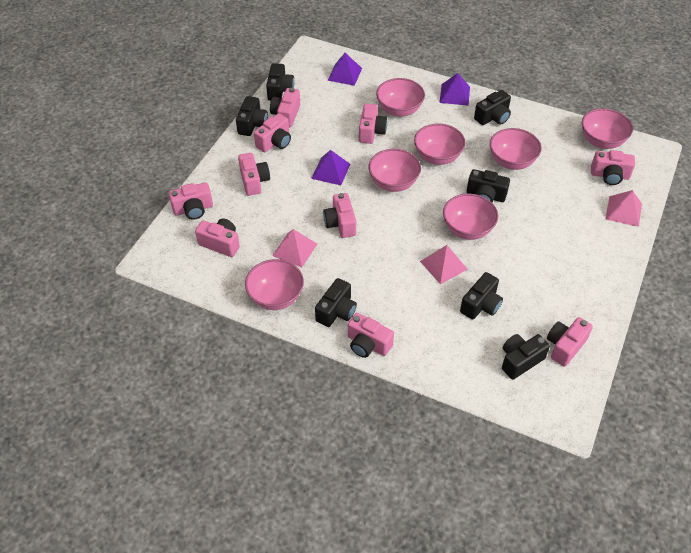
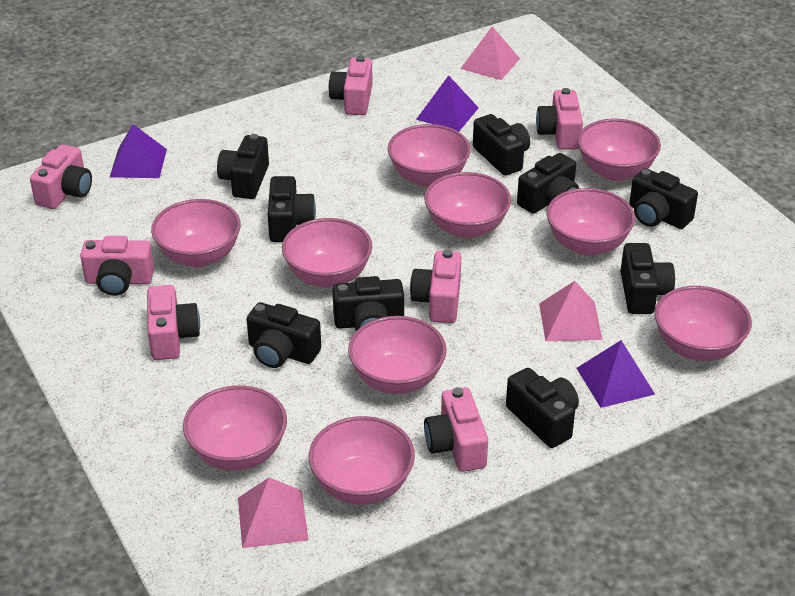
black camera: 7 -> 9
pink bowl: 7 -> 10
pink camera: 10 -> 7

